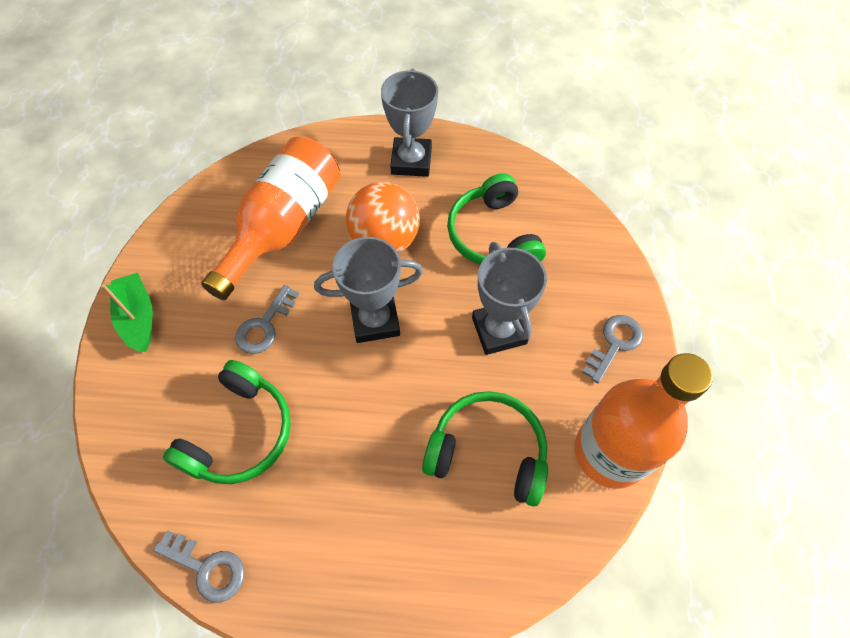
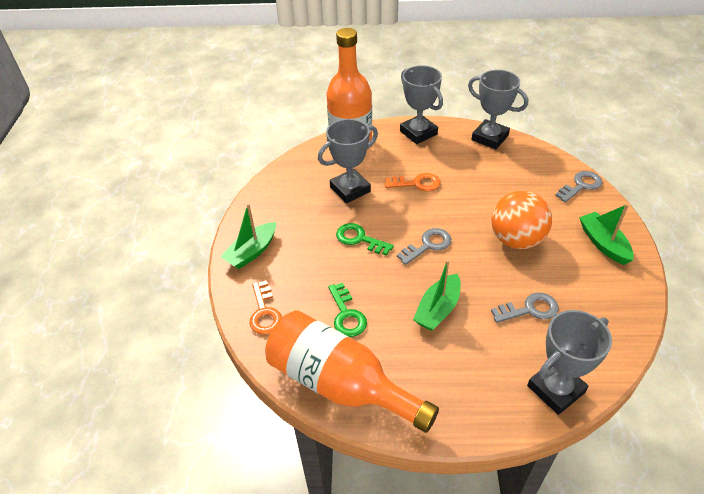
green boat: 1 -> 3
green headphones: 3 -> 0
green key: 0 -> 2
grey trophy: 3 -> 4
orange key: 0 -> 2

